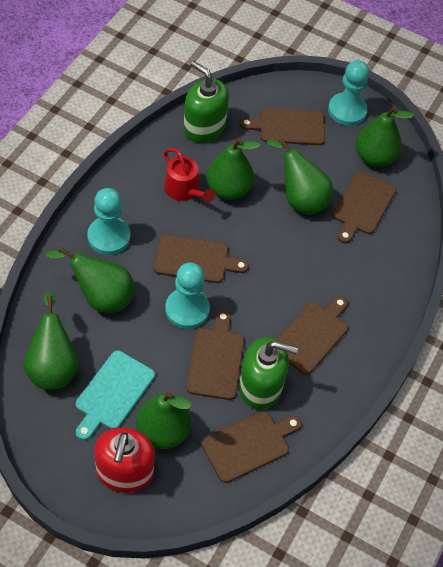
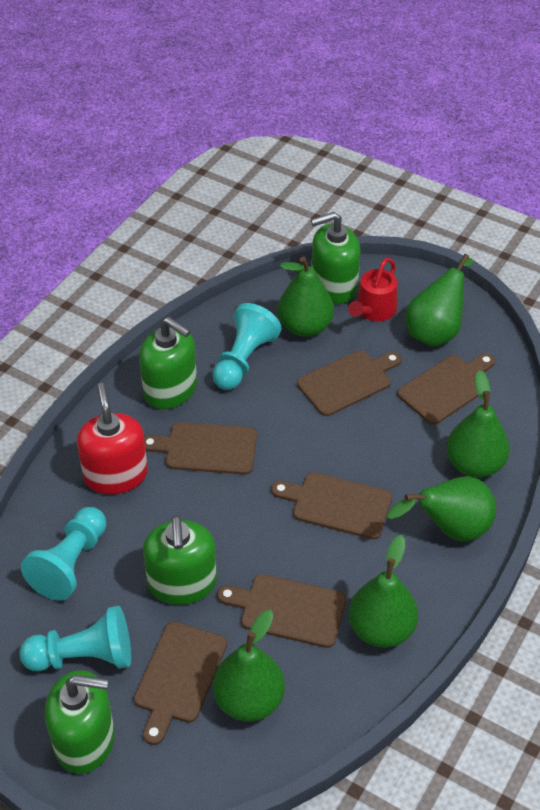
green soap dispenser: 2 -> 4
turquoise cutting board: 1 -> 0

